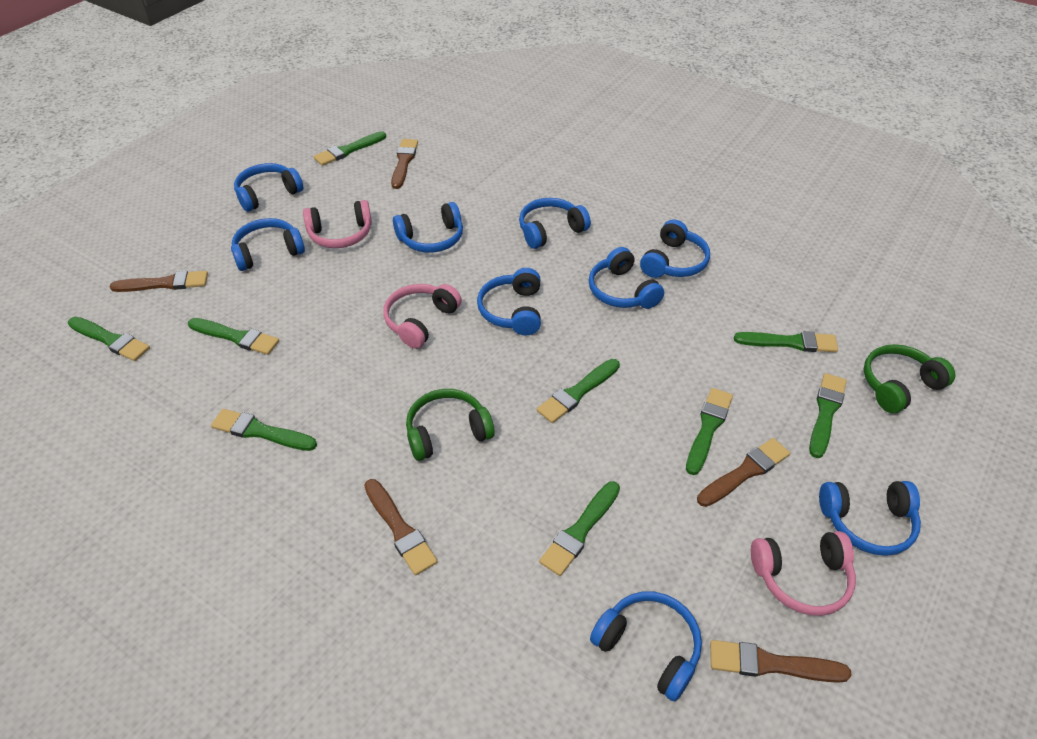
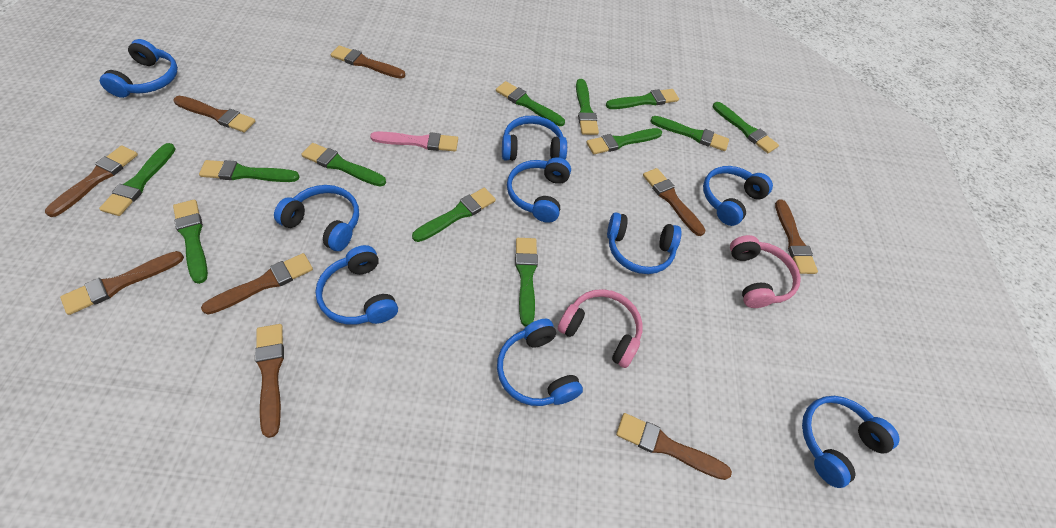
brown brush: 5 -> 9
green brush: 9 -> 12
green headphones: 2 -> 0
pink brush: 0 -> 1
pink headphones: 3 -> 2

